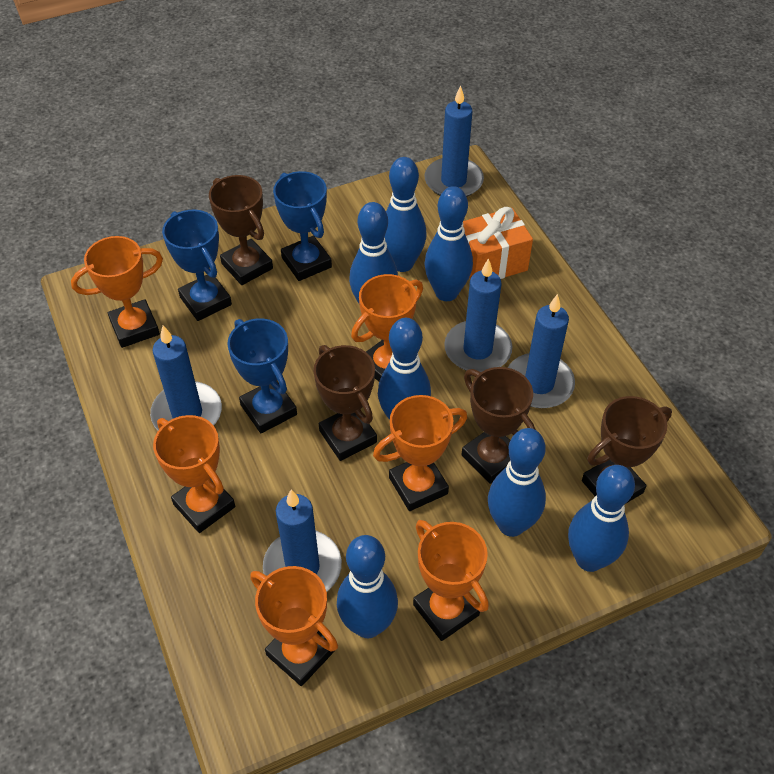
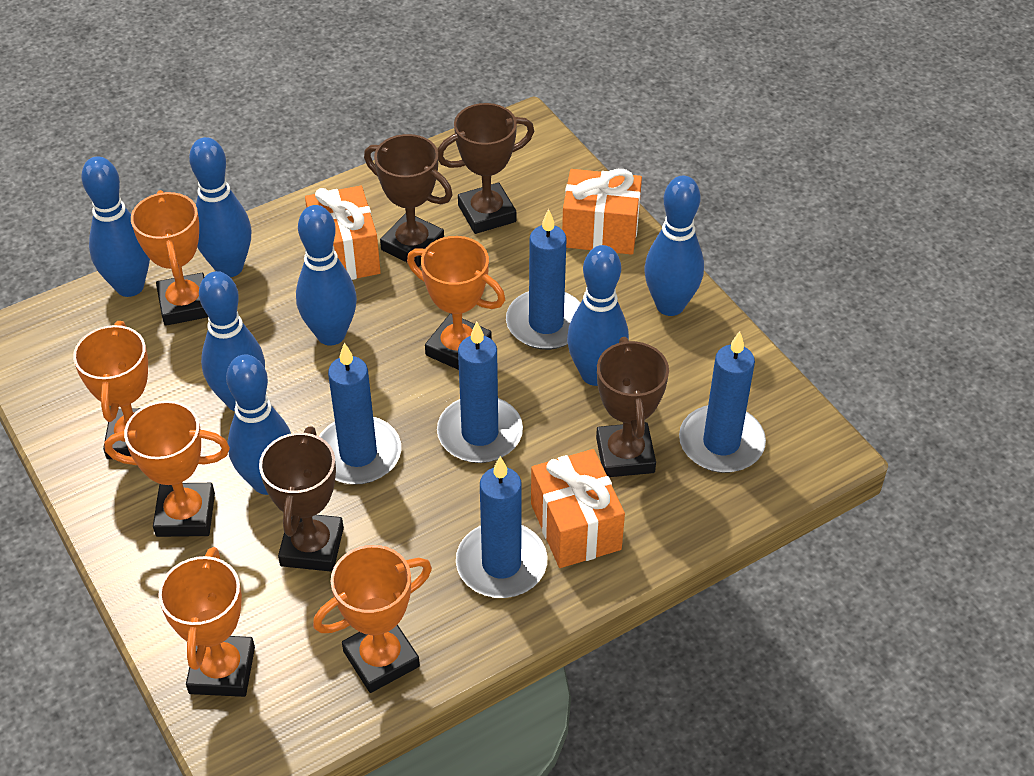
blue trophy: 3 -> 0
orange gift: 1 -> 3

